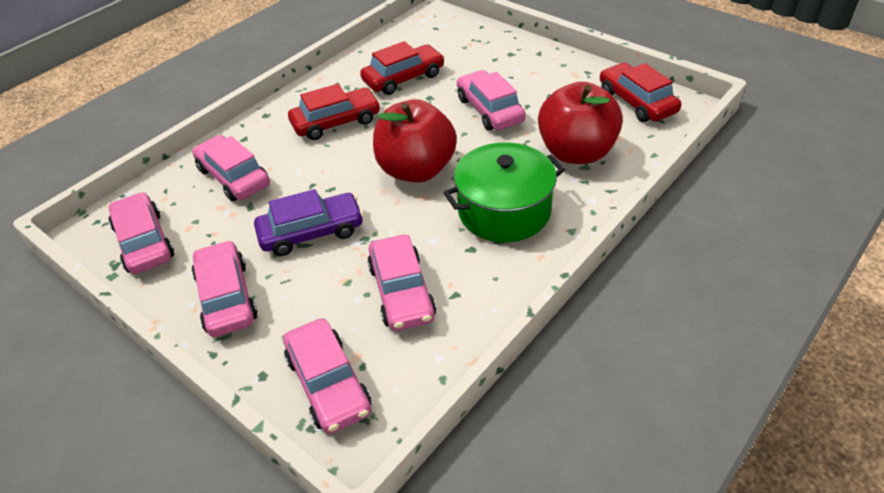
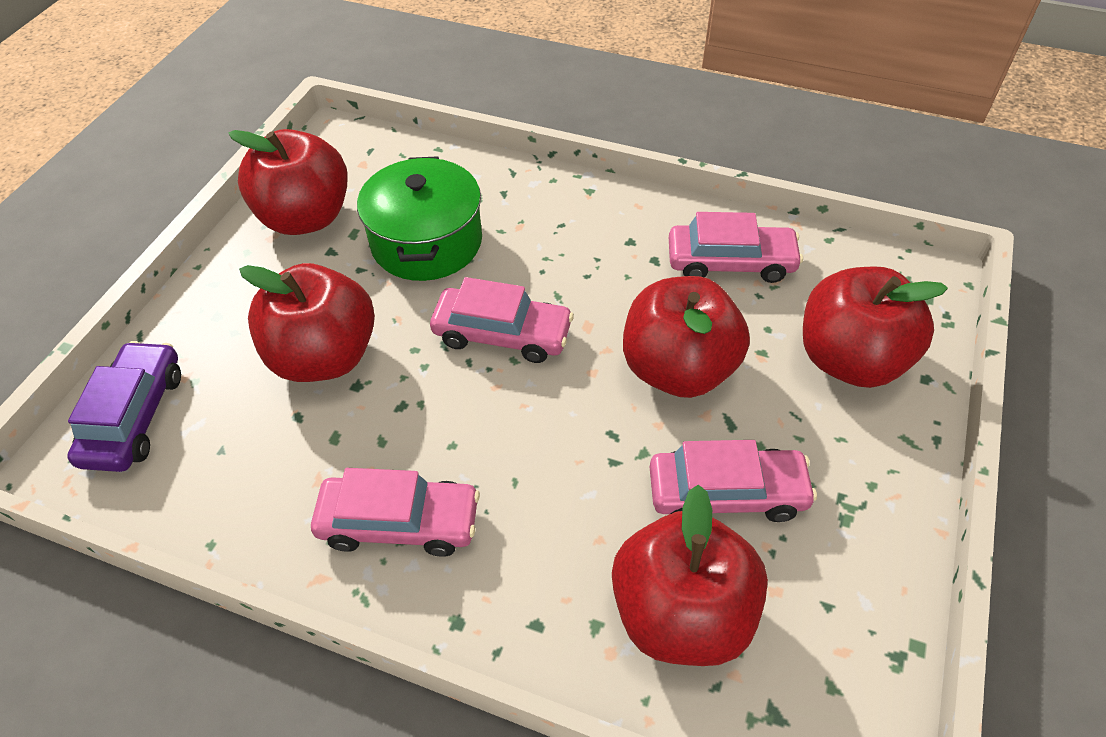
pink car: 6 -> 4
red apple: 2 -> 5
red car: 3 -> 0

